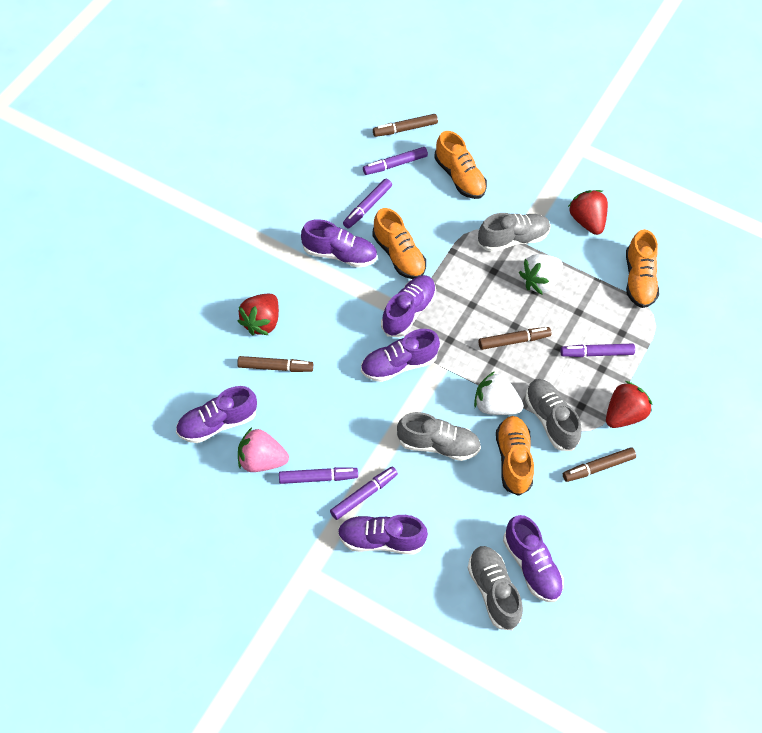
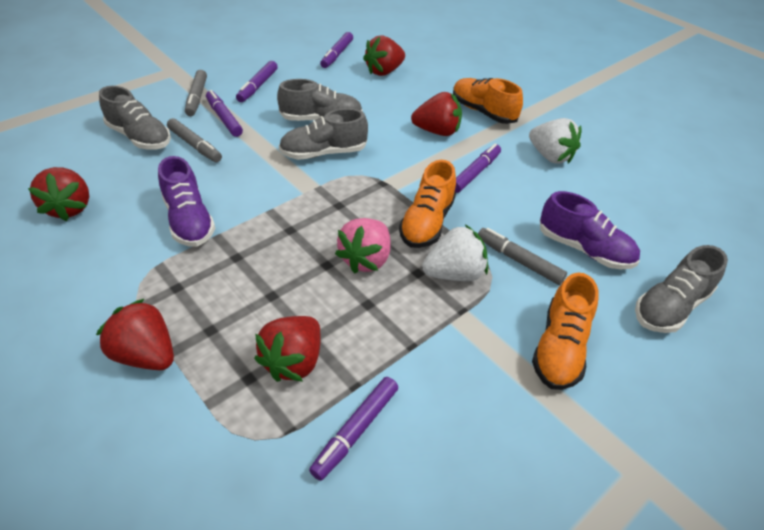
brown marker: 4 -> 0
grey marker: 0 -> 3
orange shoe: 4 -> 3
purple shoe: 6 -> 2
red strawberry: 3 -> 5

